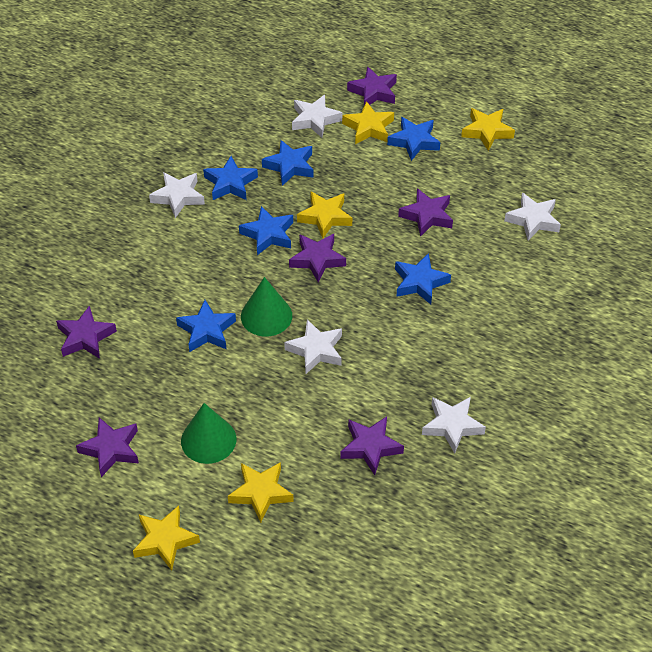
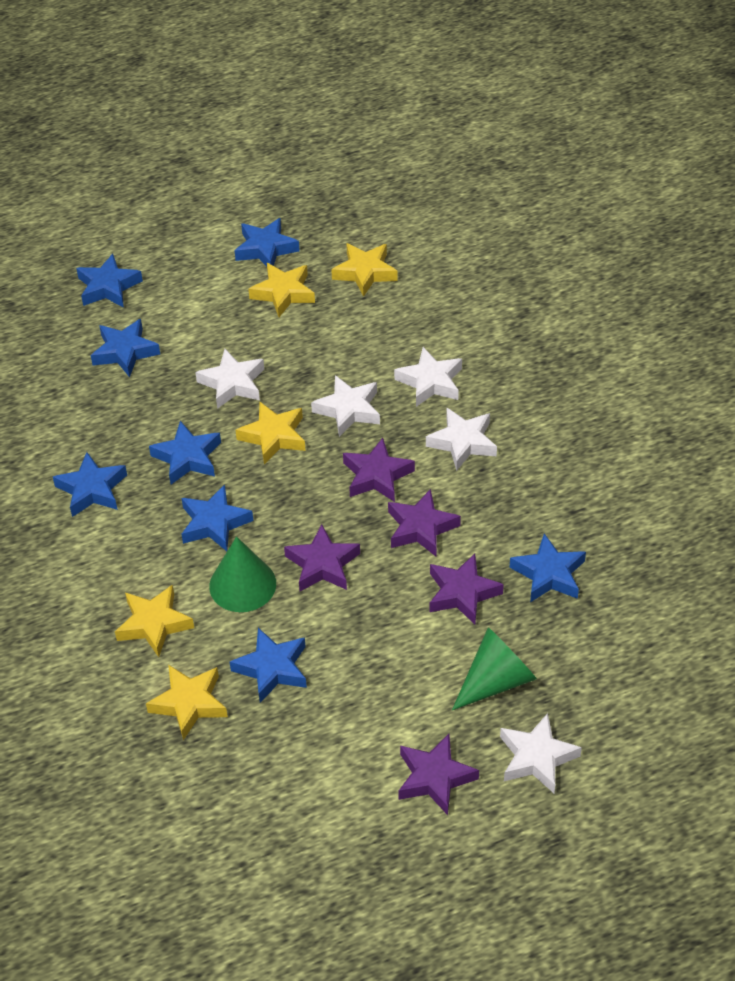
blue star: 6 -> 8
purple star: 6 -> 5

